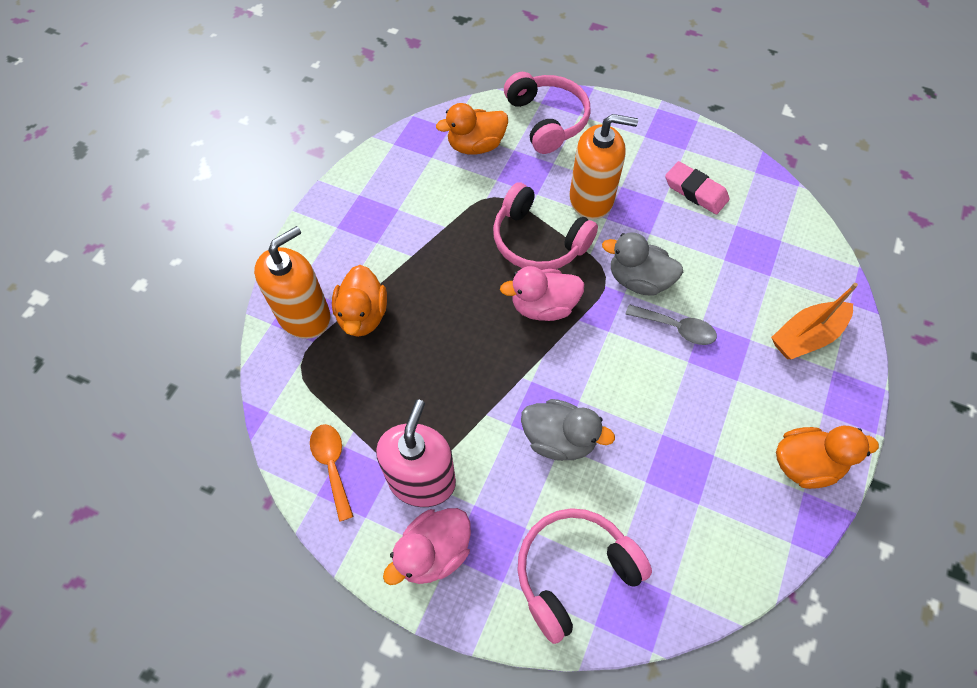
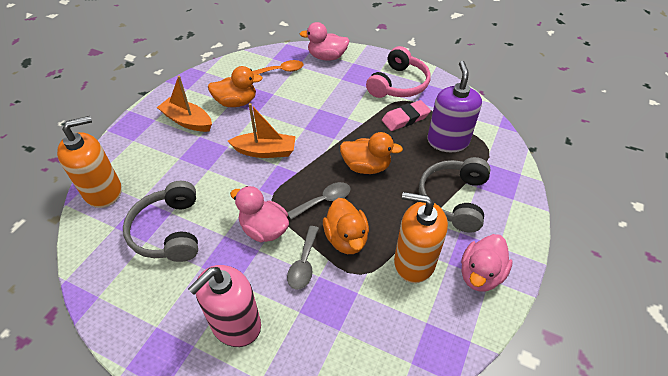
grey duck: 2 -> 0
grey headphones: 0 -> 2
grey spoon: 1 -> 2
orange boat: 1 -> 2
pink duck: 2 -> 3
pink headphones: 3 -> 1
purple soap dispenser: 0 -> 1

